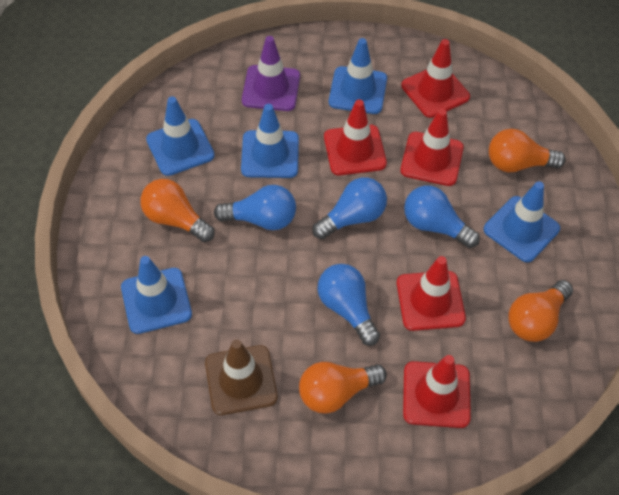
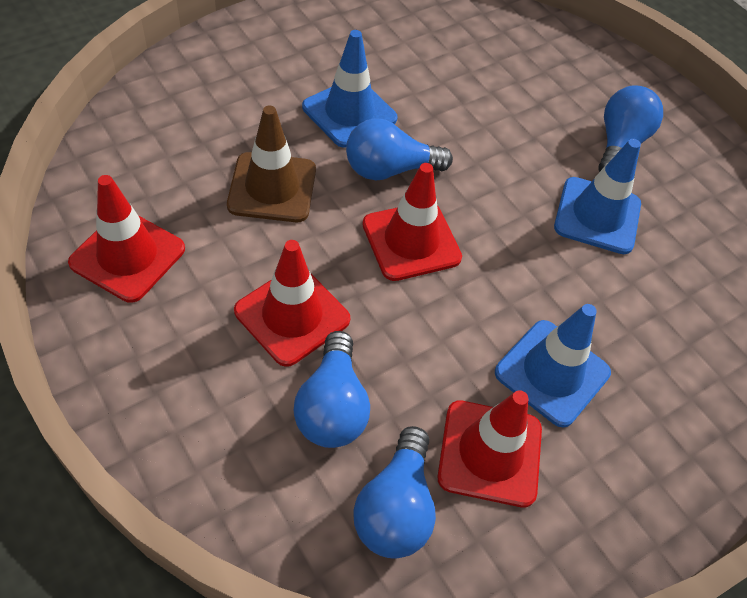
blue traffic cone: 5 -> 3
orange light bulb: 4 -> 0
purple traffic cone: 1 -> 0
red traffic cone: 5 -> 4

